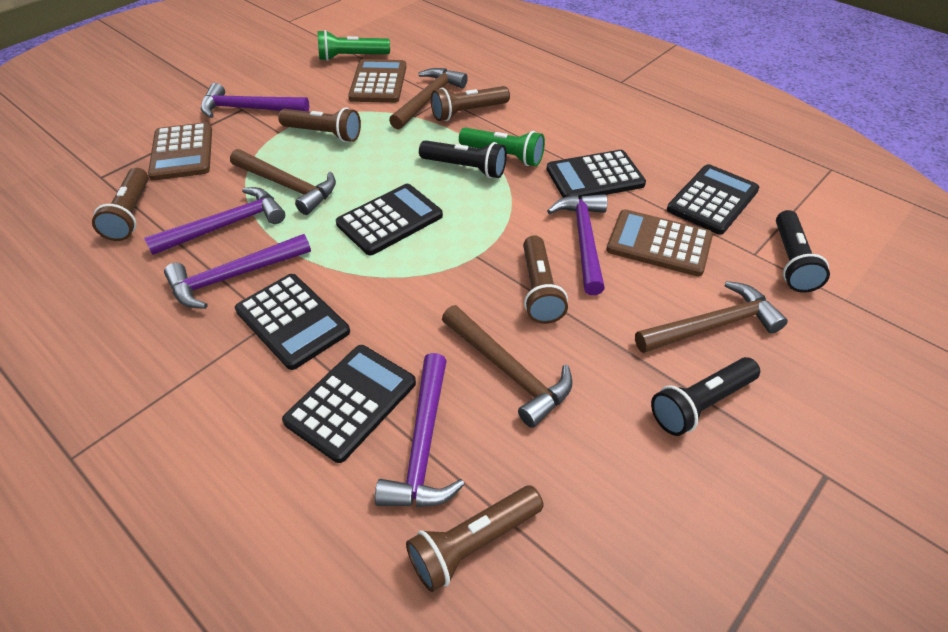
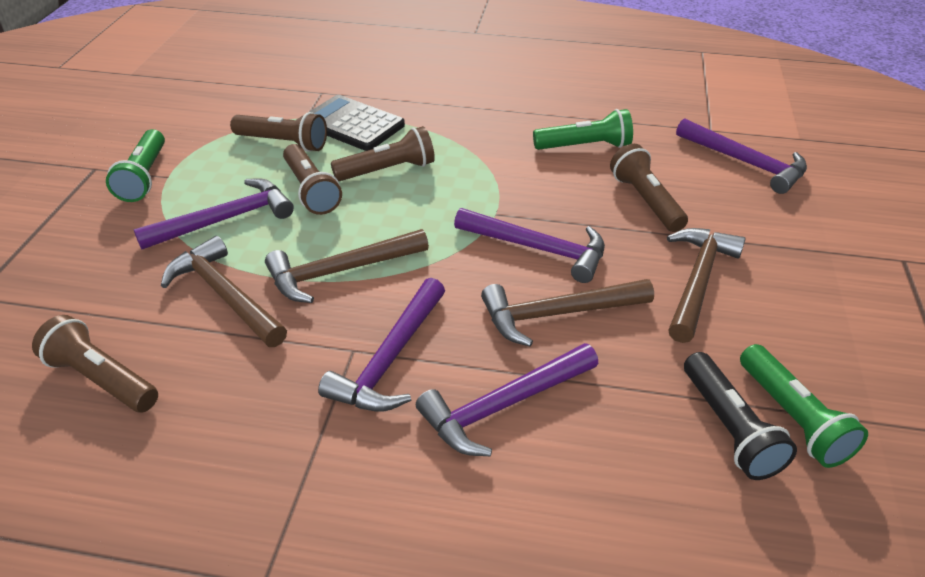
black calculator: 5 -> 1
black flashlight: 3 -> 1
brown calculator: 3 -> 0
green flashlight: 2 -> 3

